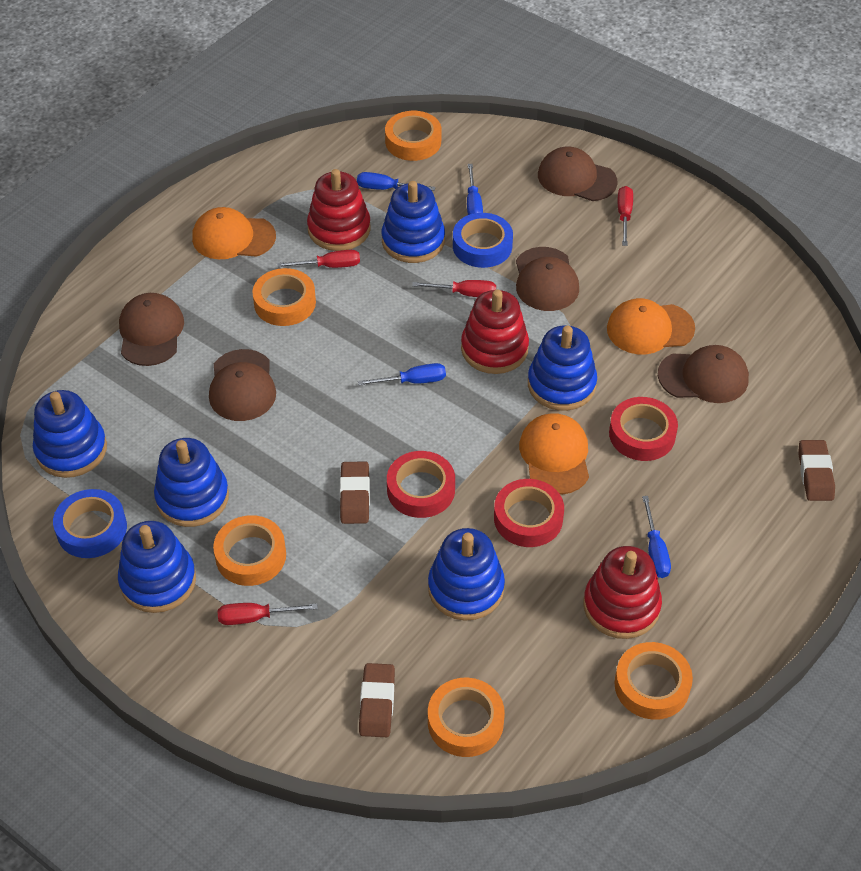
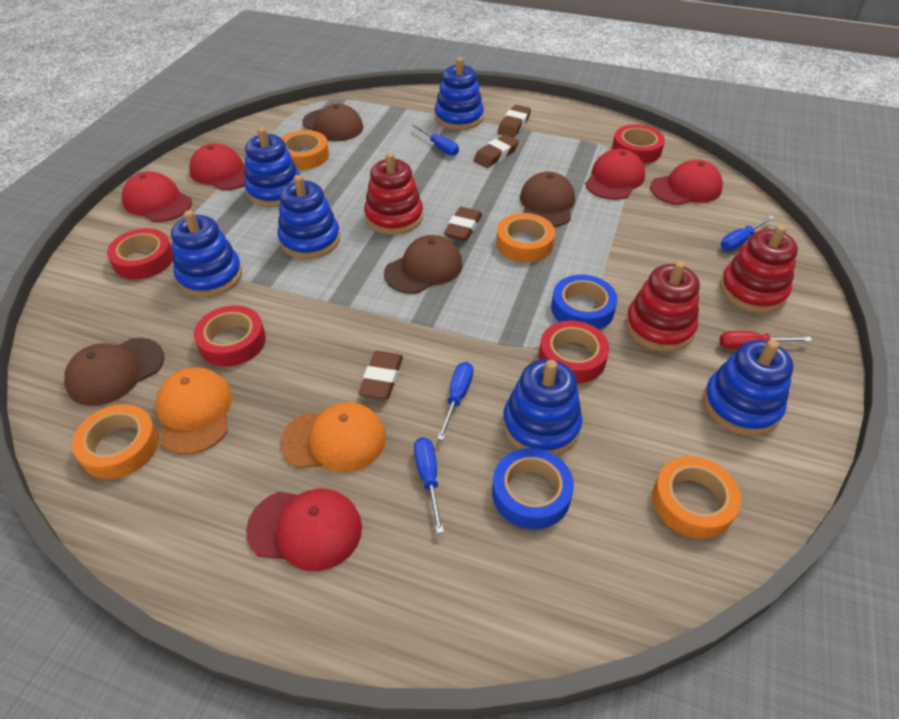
brown cap: 5 -> 4
brown eraser: 3 -> 4
orange cap: 3 -> 2
orange tape: 5 -> 4
red cap: 0 -> 5
red screwdriver: 4 -> 1
red tape: 3 -> 4

